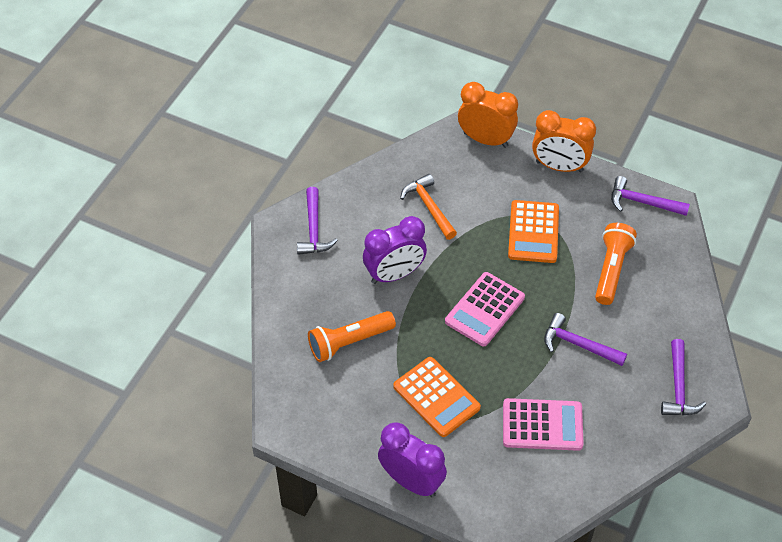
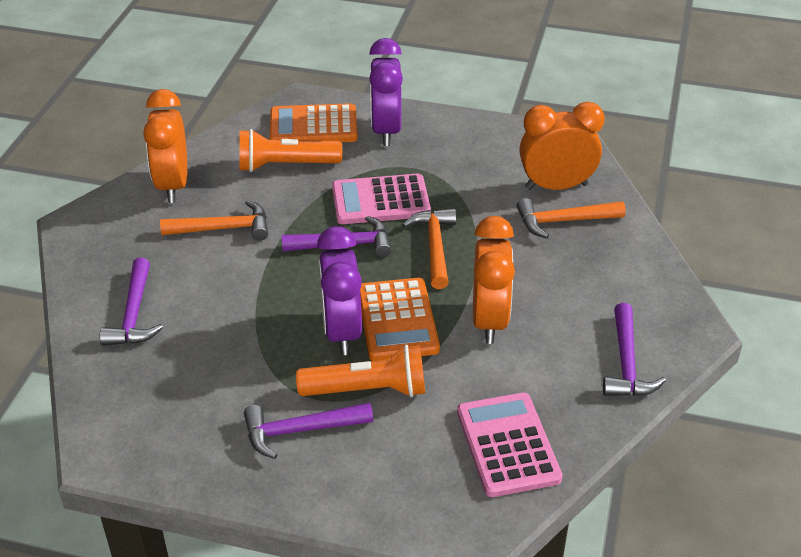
orange clock: 2 -> 3
orange hammer: 1 -> 3

